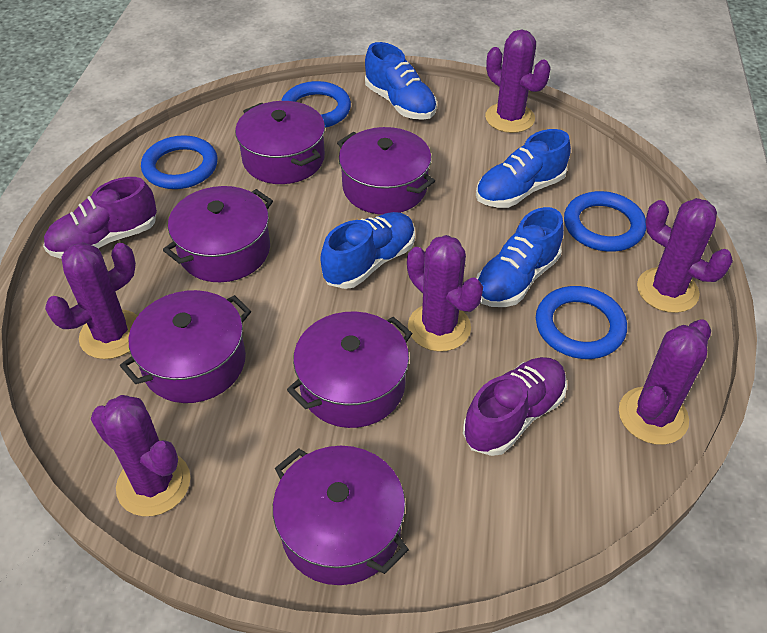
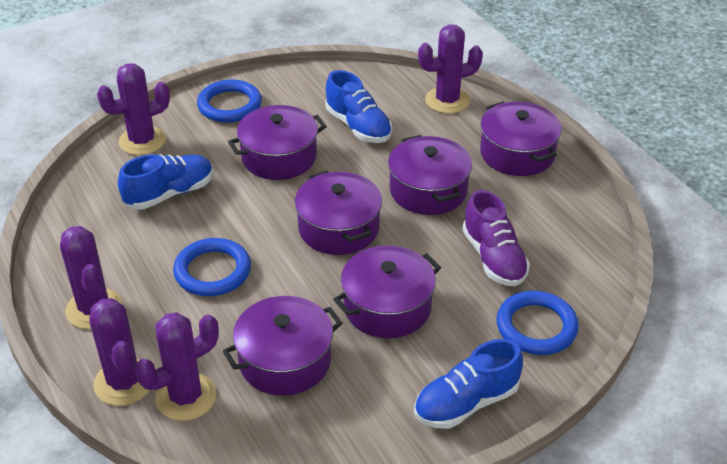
blue ring: 4 -> 3
blue shoe: 4 -> 3
purple cactus: 6 -> 5
purple shoe: 2 -> 1

